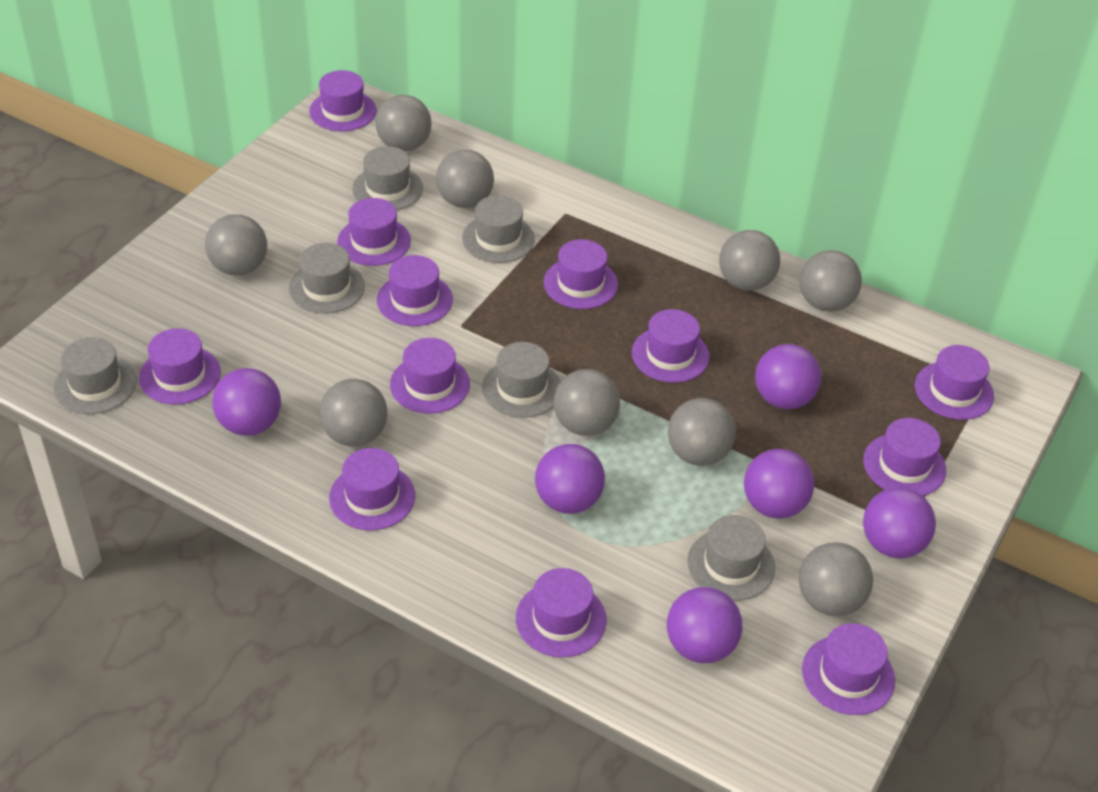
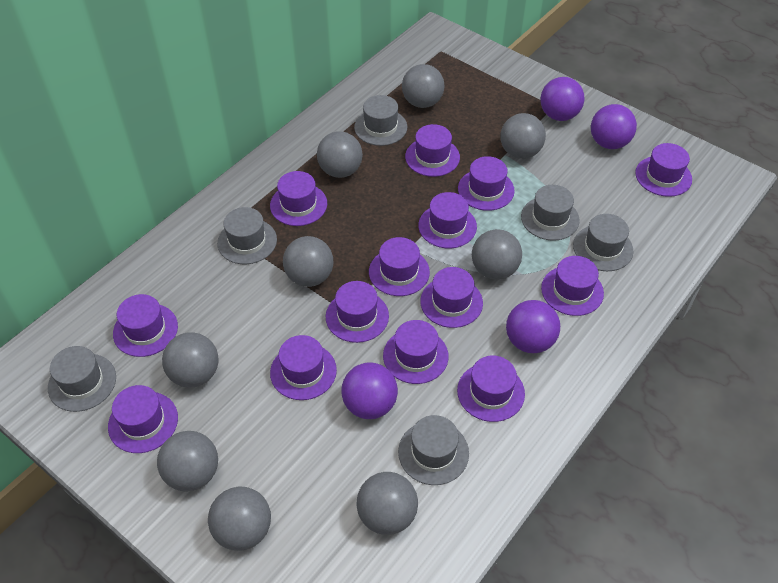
purple ball: 6 -> 4
purple hat: 12 -> 14

